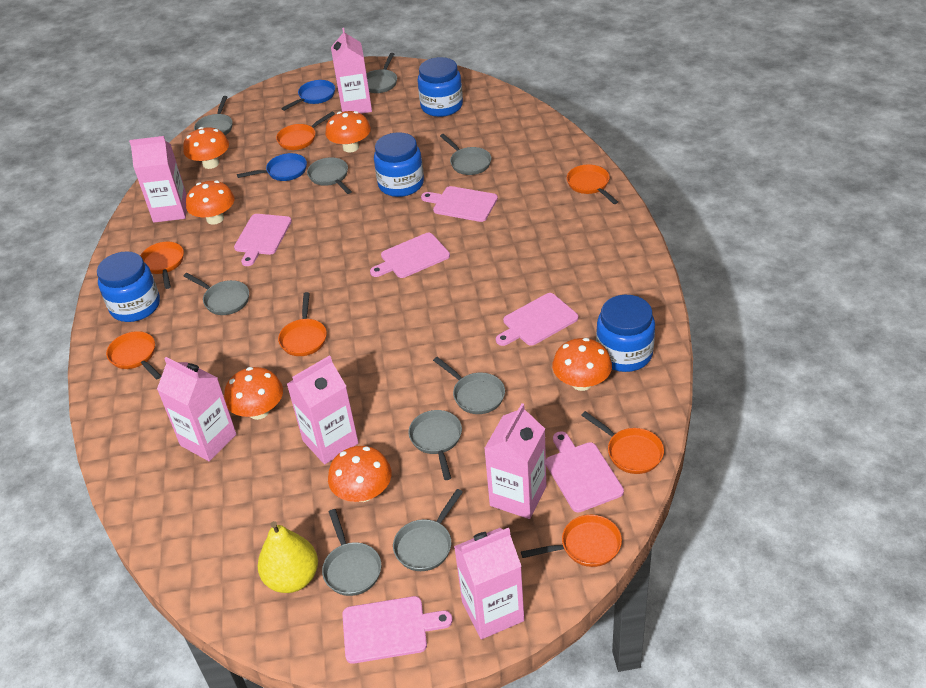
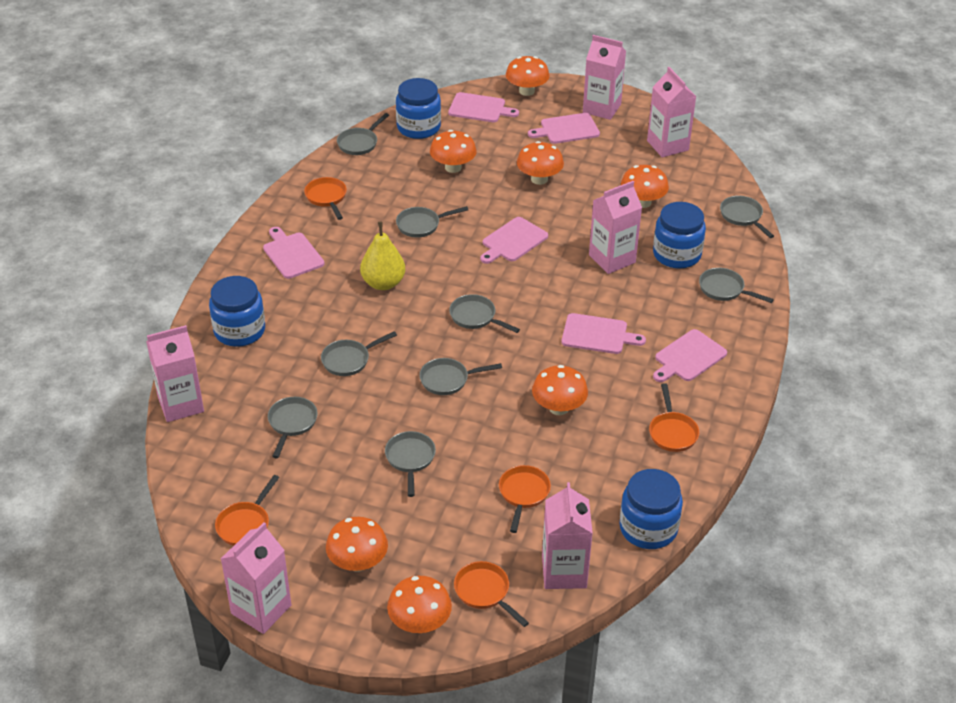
blue pan: 2 -> 0
orange mushroom: 6 -> 7
orange pan: 7 -> 5

